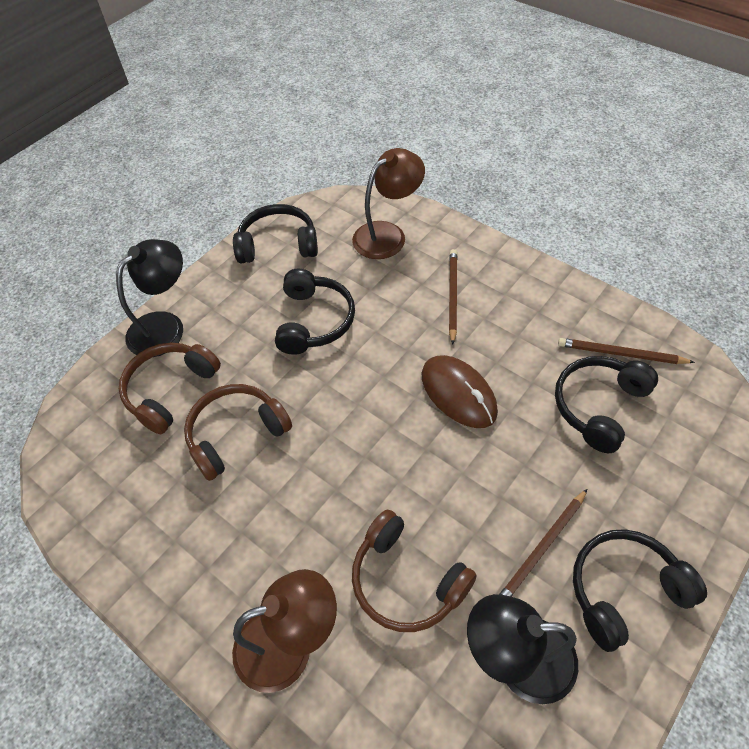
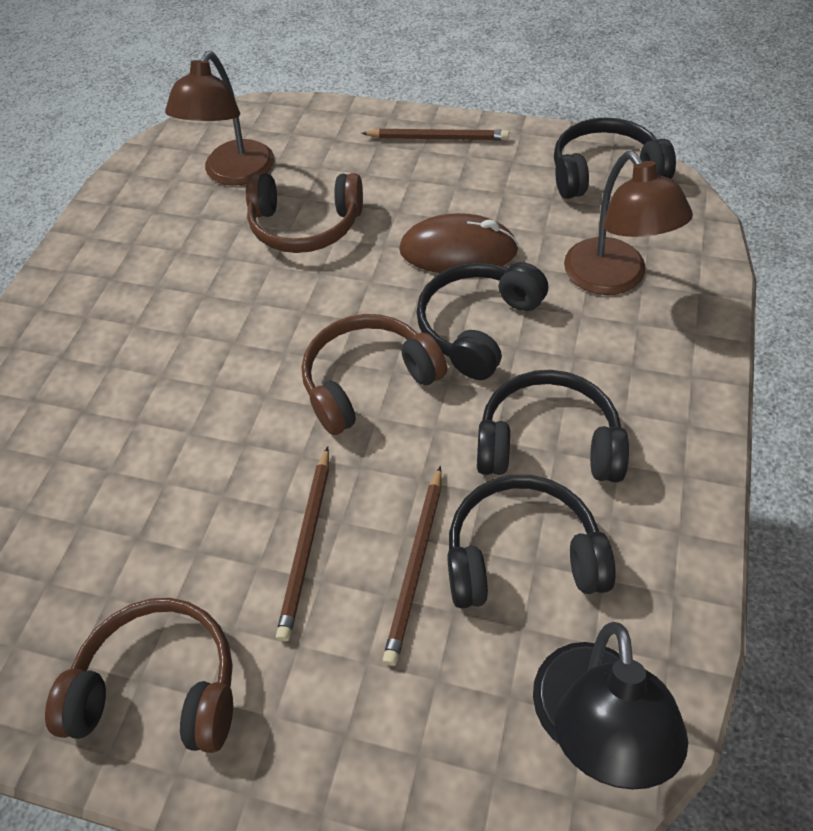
black lamp: 2 -> 1

